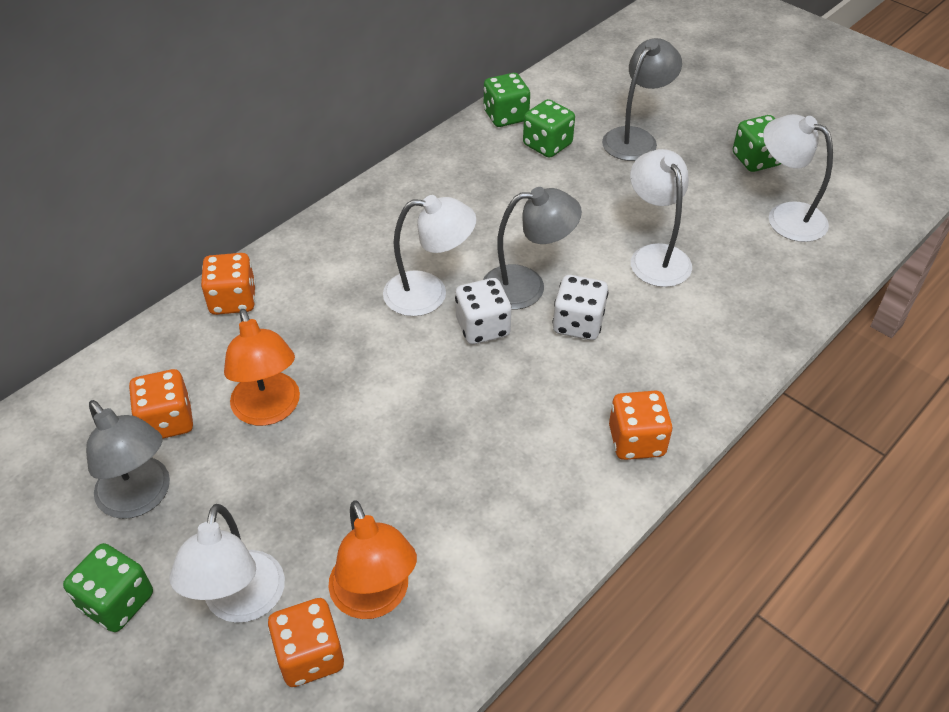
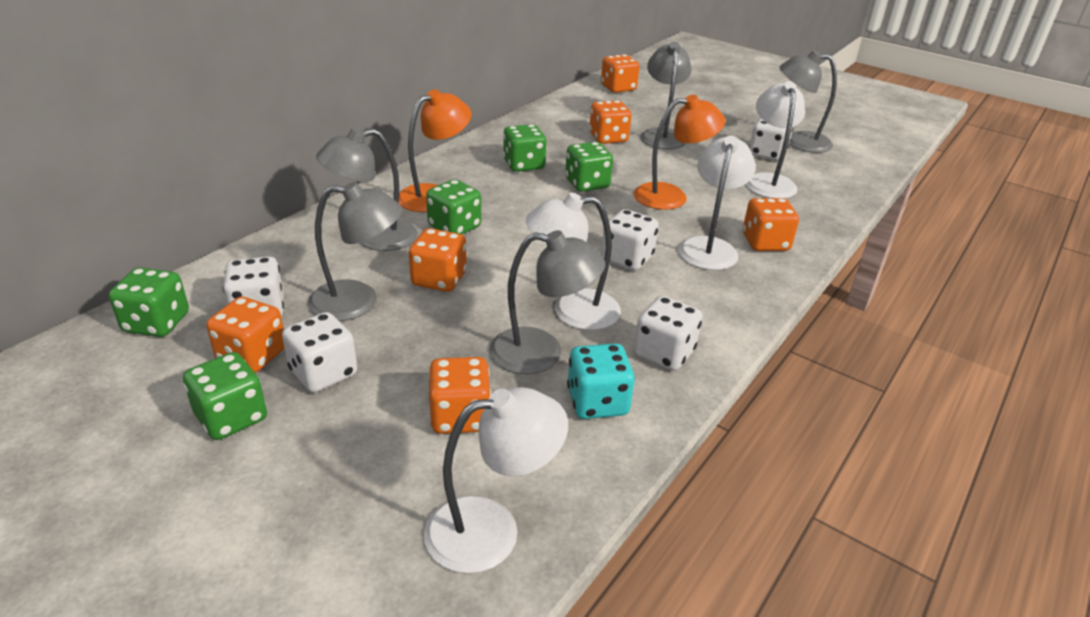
green dice: 4 -> 5
grey lamp: 3 -> 5
orange dice: 4 -> 6
turquoise dice: 0 -> 1
white dice: 2 -> 5

